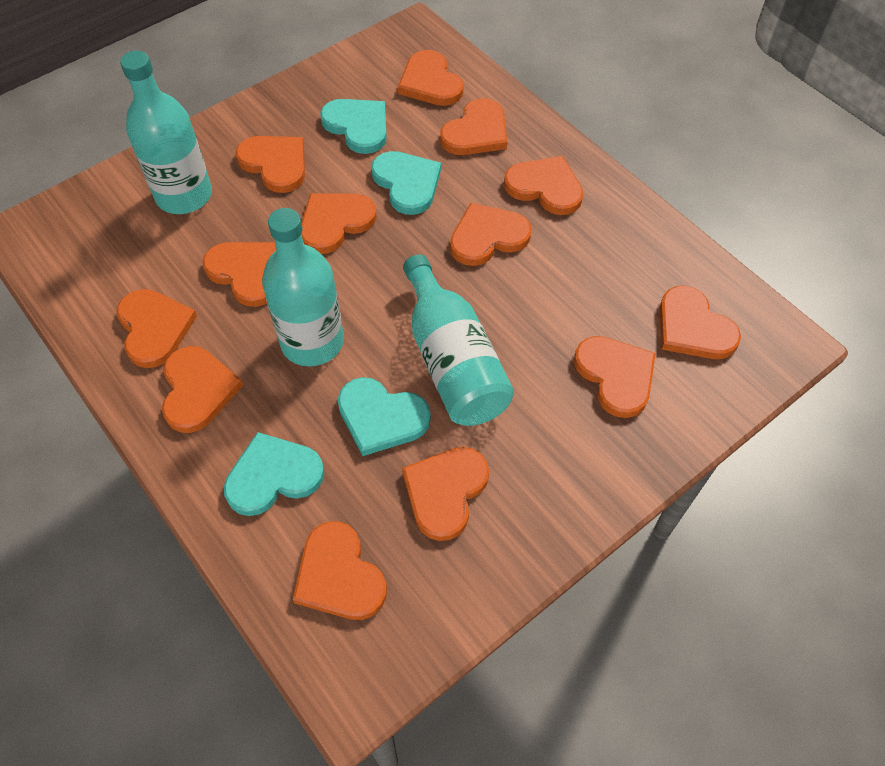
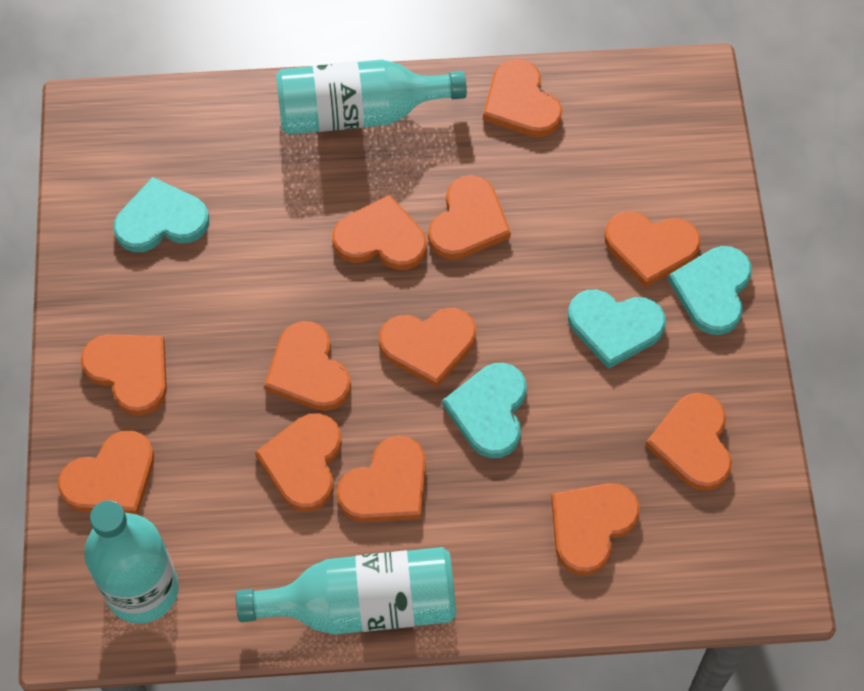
orange heart: 13 -> 12

